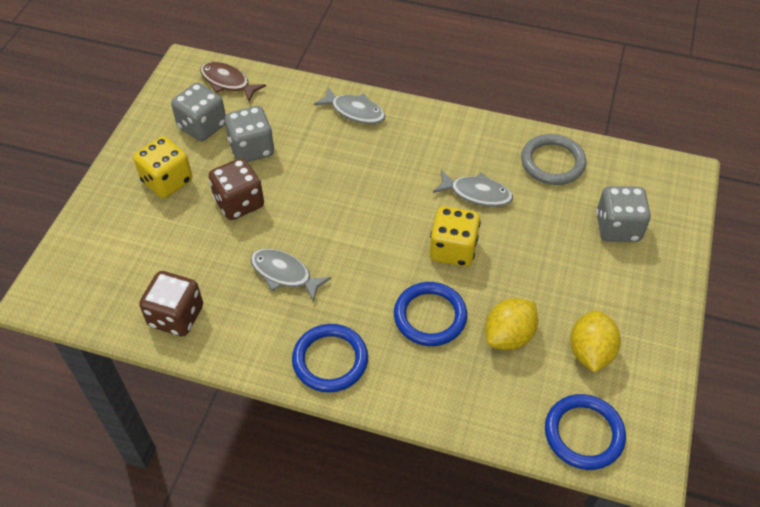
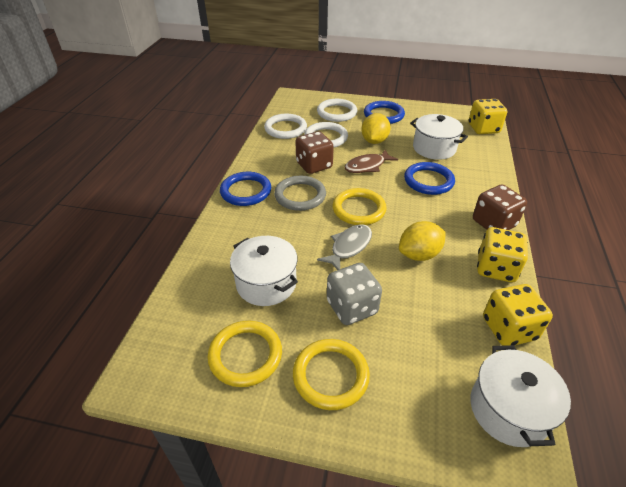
grey dice: 3 -> 1
grey fish: 3 -> 1
white pot: 0 -> 3
white ring: 0 -> 3
yellow dice: 2 -> 3
yellow ring: 0 -> 3

